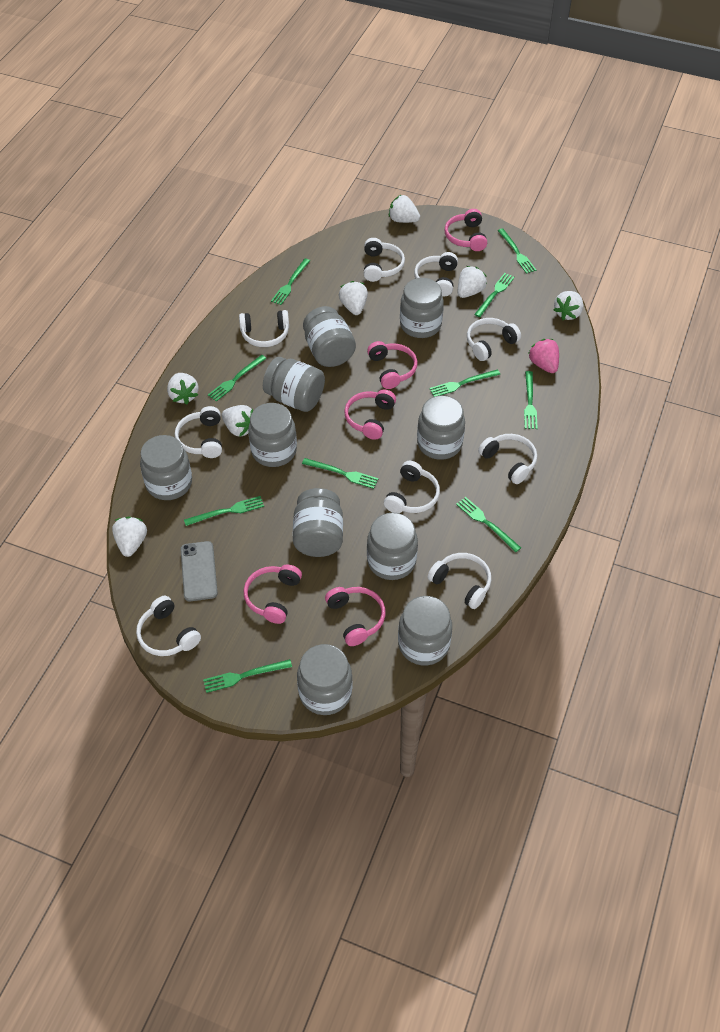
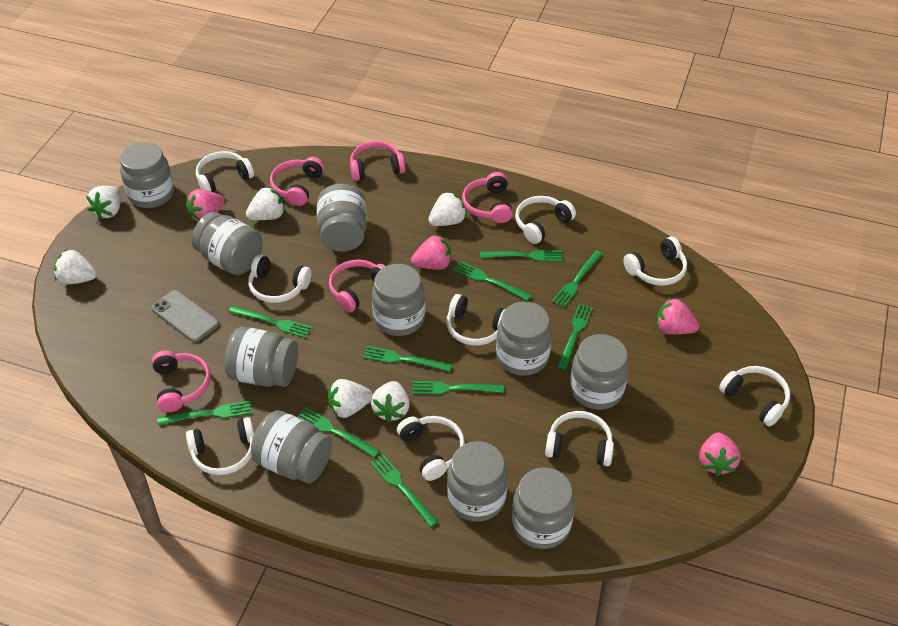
pink strawberry: 1 -> 4
white strawberry: 7 -> 6

